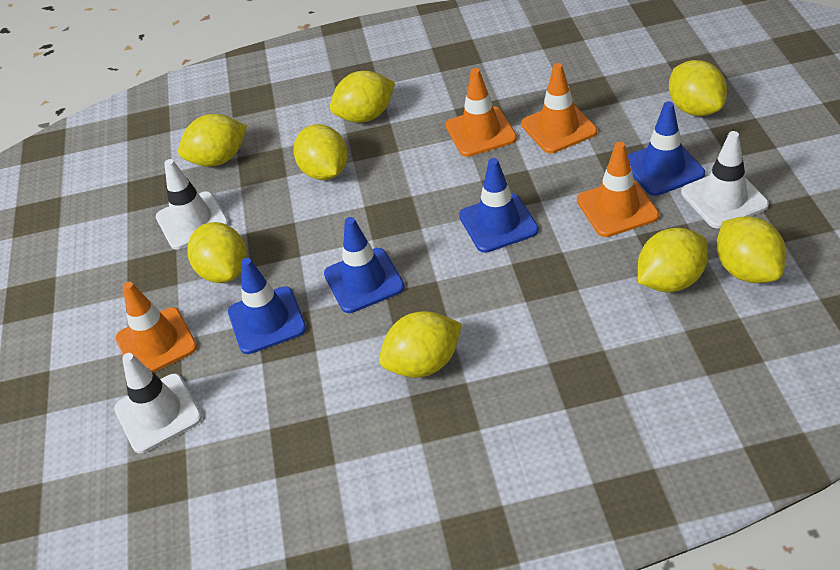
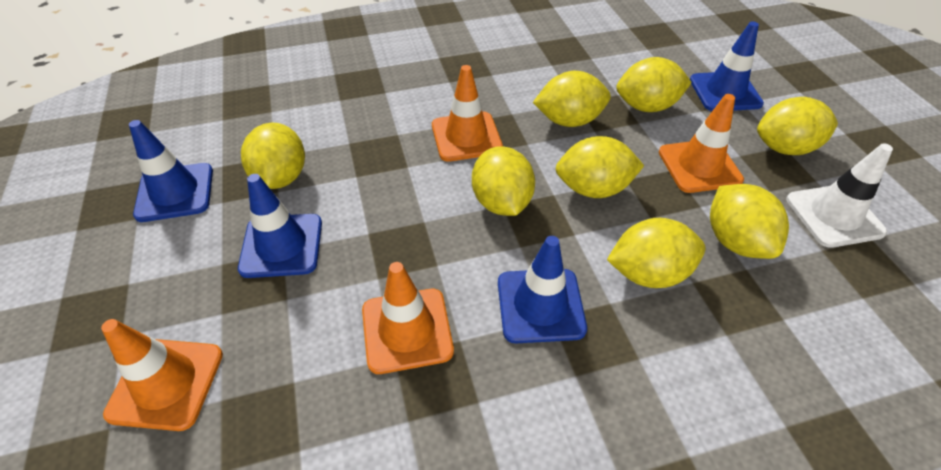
white traffic cone: 3 -> 1

